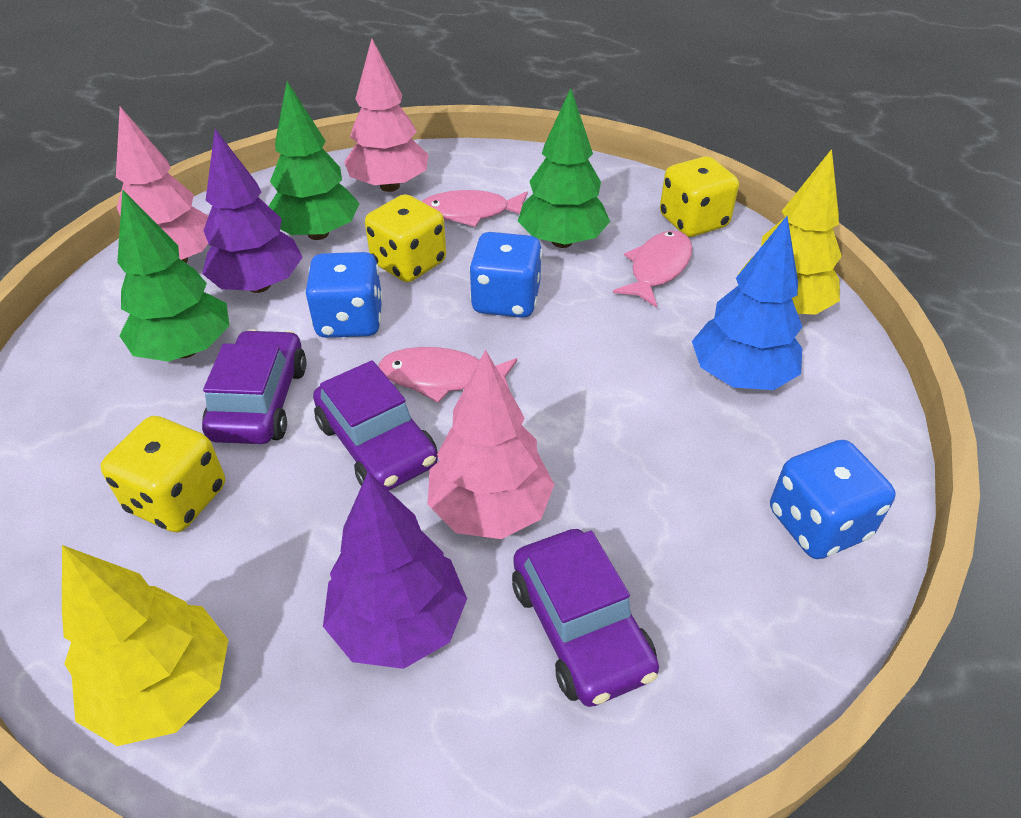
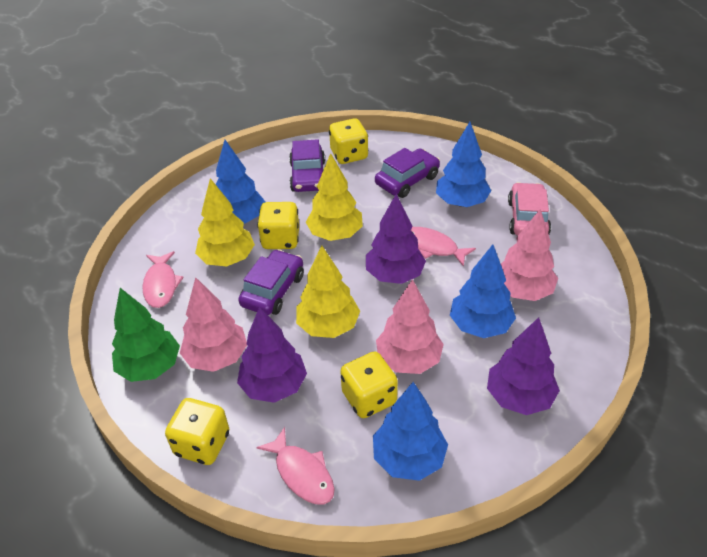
blue dice: 3 -> 0
blue tree: 1 -> 4
green tree: 3 -> 1
pink car: 0 -> 1
purple tree: 2 -> 3
yellow dice: 3 -> 4
yellow tree: 2 -> 3

